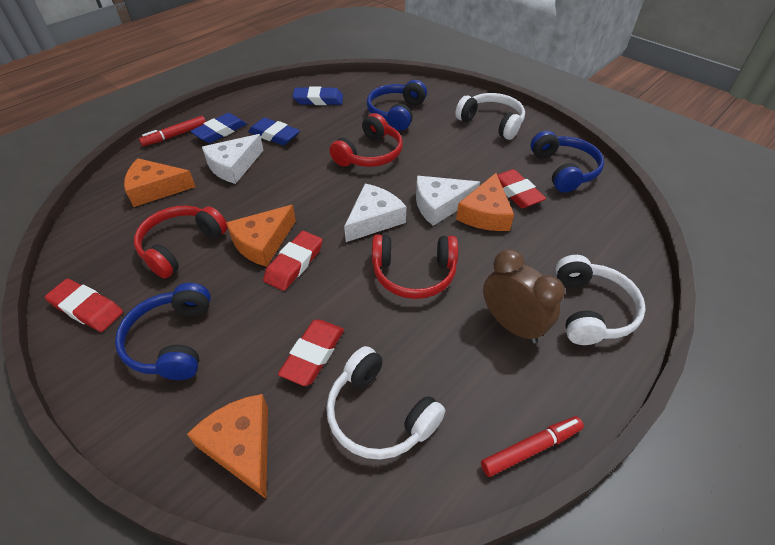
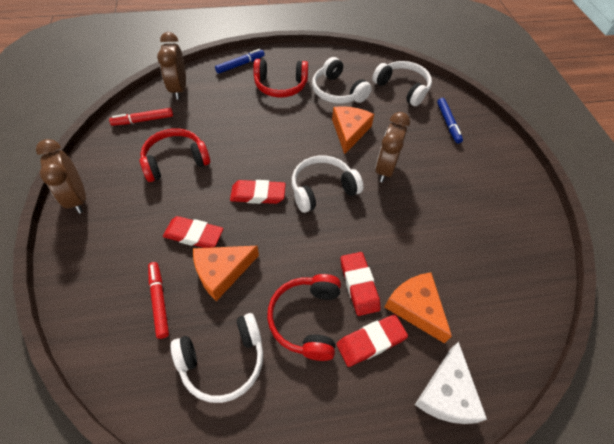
blue eraser: 3 -> 0
blue headphones: 3 -> 0
blue marker: 0 -> 2
brown clock: 1 -> 3
orange cheese: 4 -> 3
white cheese: 3 -> 1
white headphones: 3 -> 4

